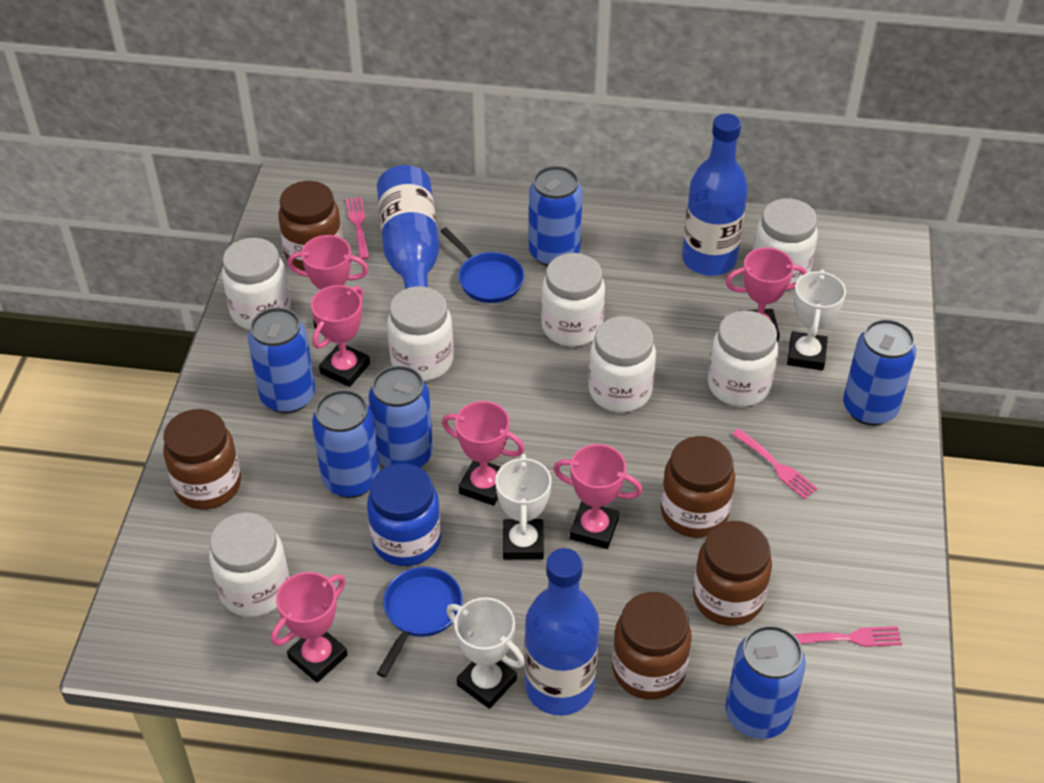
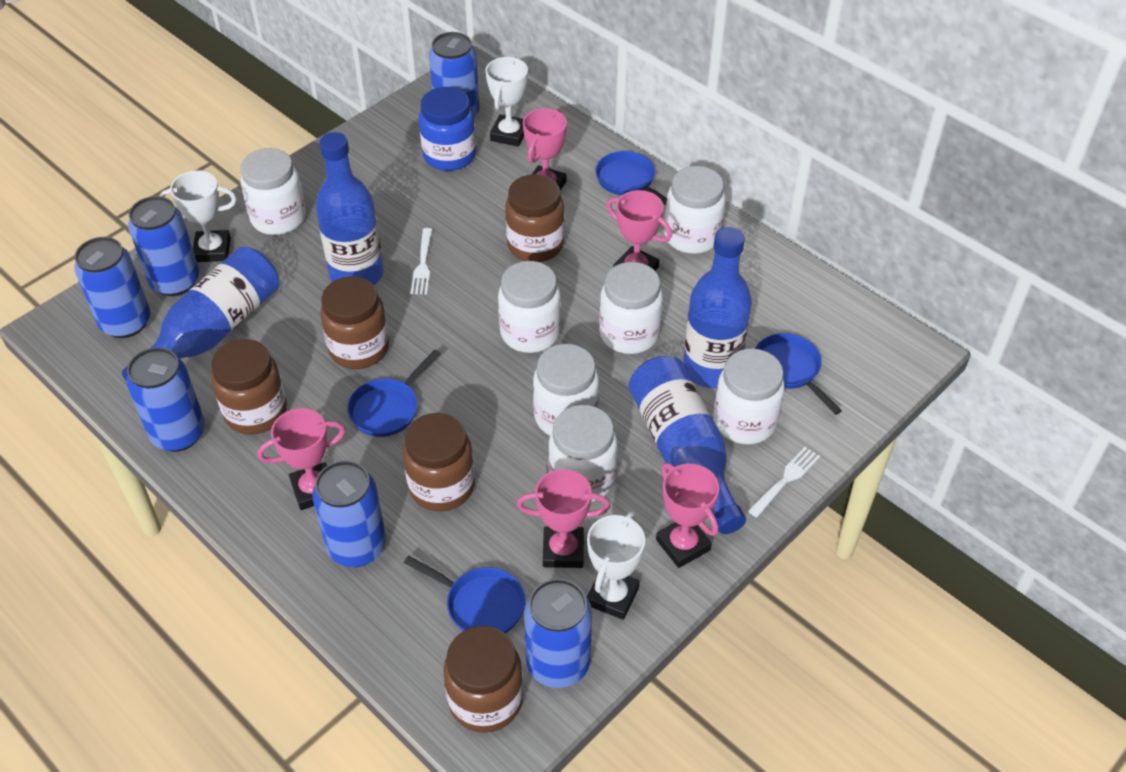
blue bottle: 3 -> 4
blue pan: 2 -> 4
pink fork: 3 -> 0
pink trophy: 6 -> 5
white fork: 0 -> 2

